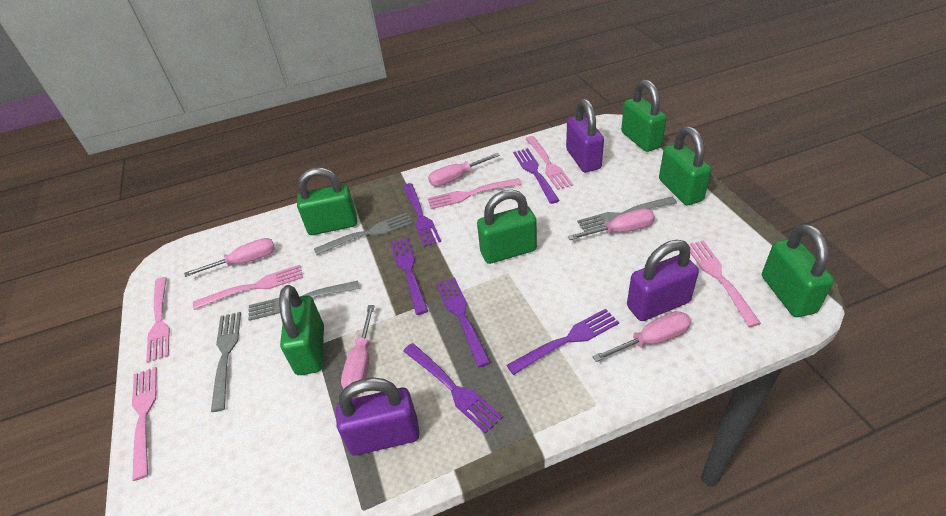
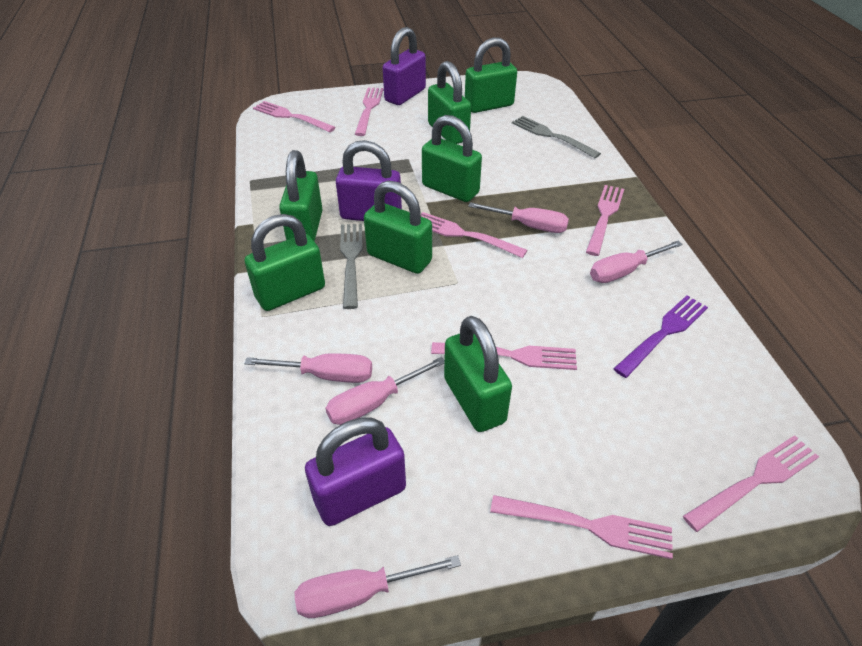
green padlock: 6 -> 7
grey fork: 4 -> 2
pink fork: 6 -> 7
purple fork: 6 -> 1

